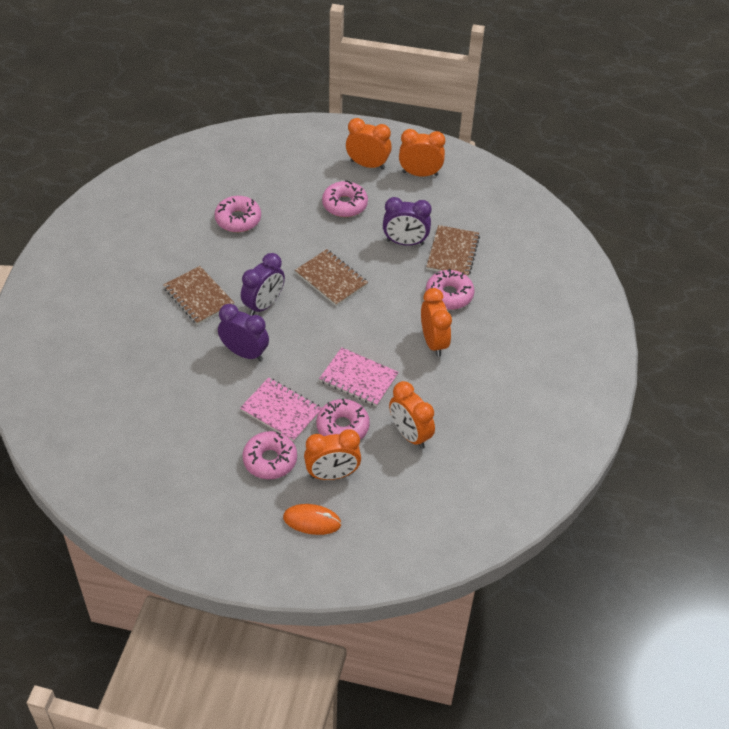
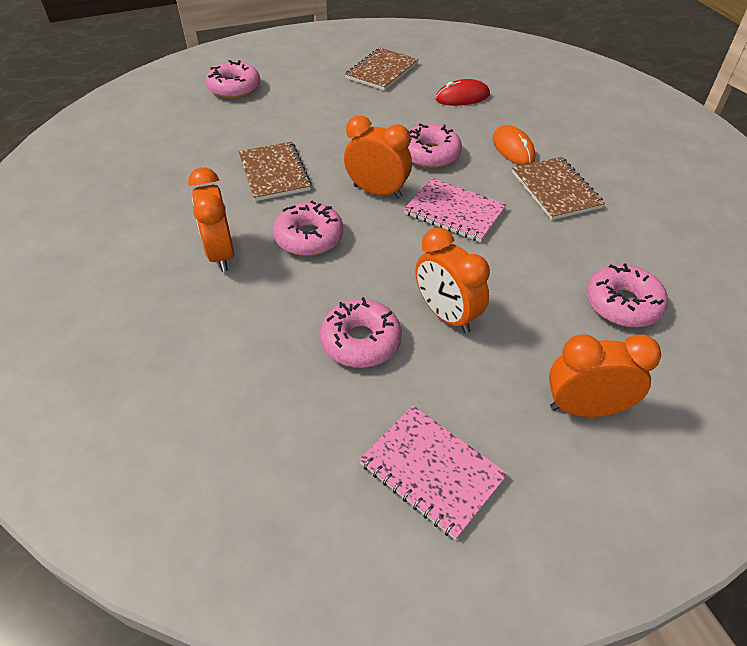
orange clock: 5 -> 4
purple clock: 3 -> 0
red mouse: 0 -> 1

